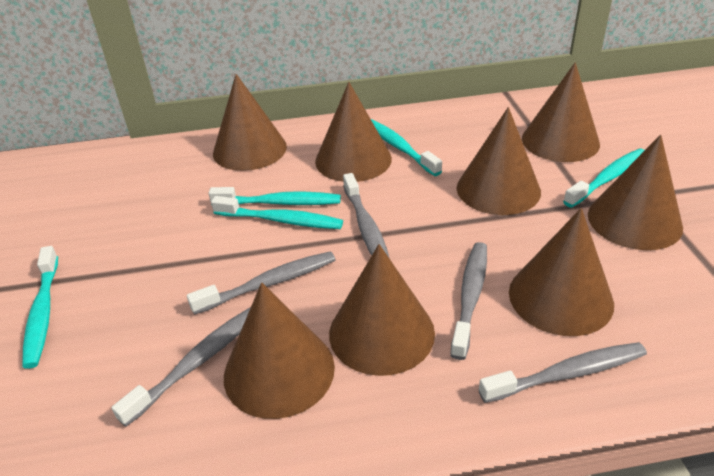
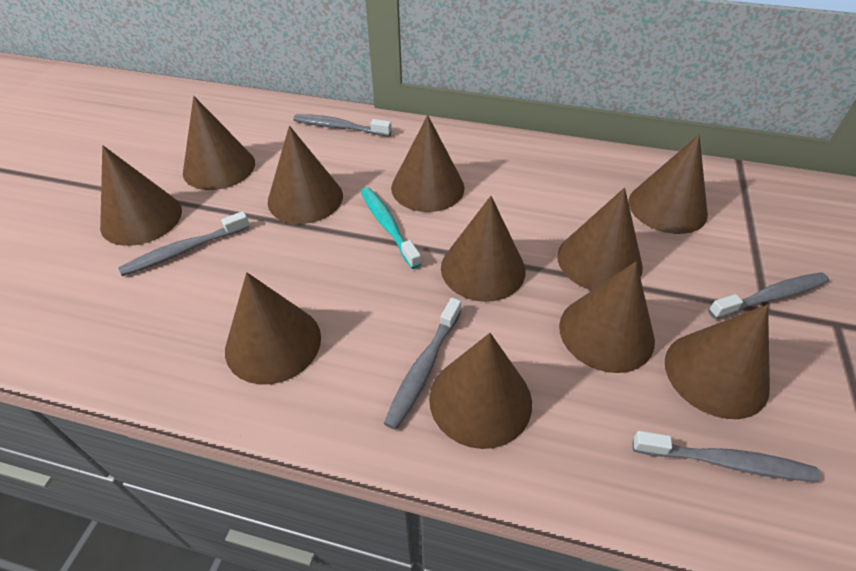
brown cone: 8 -> 11
turquoise toothbrush: 5 -> 1

